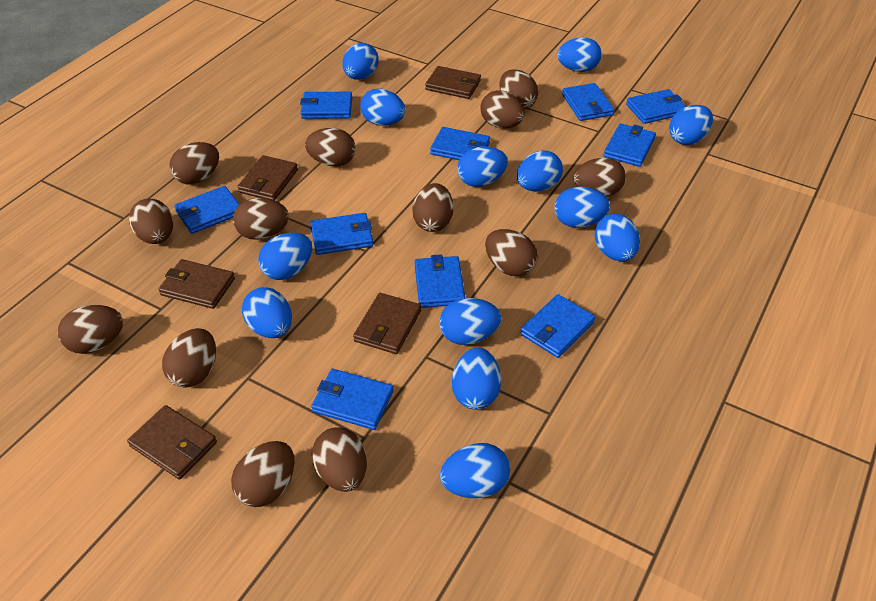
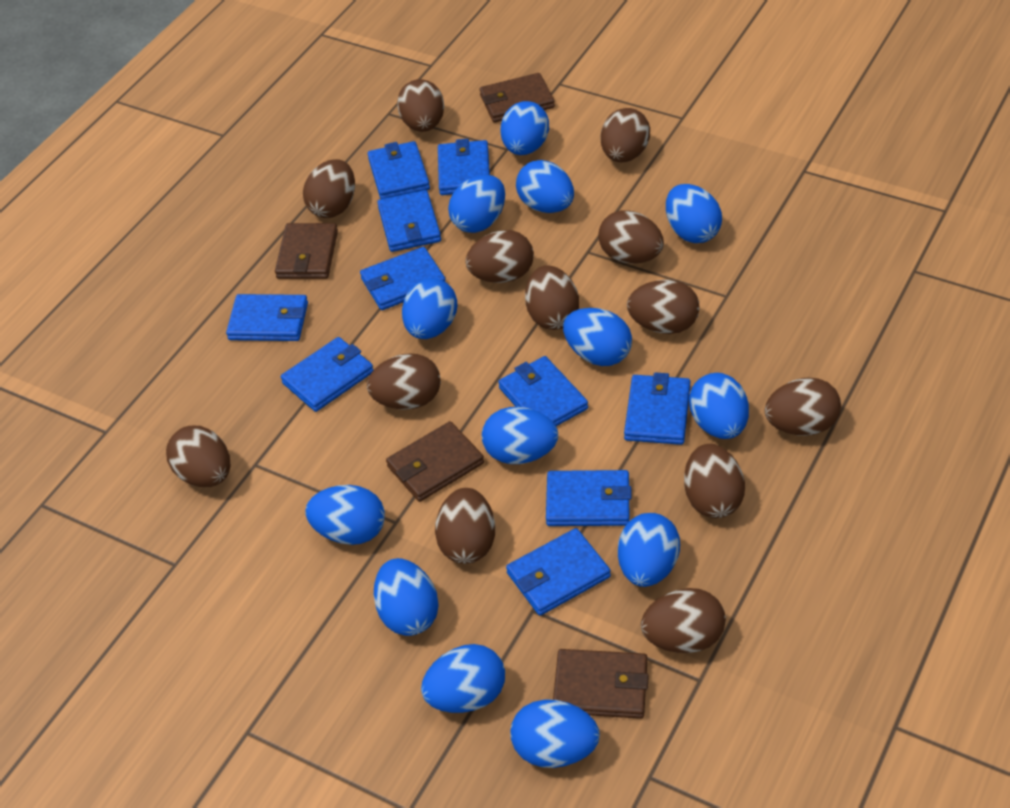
brown wallet: 5 -> 4

